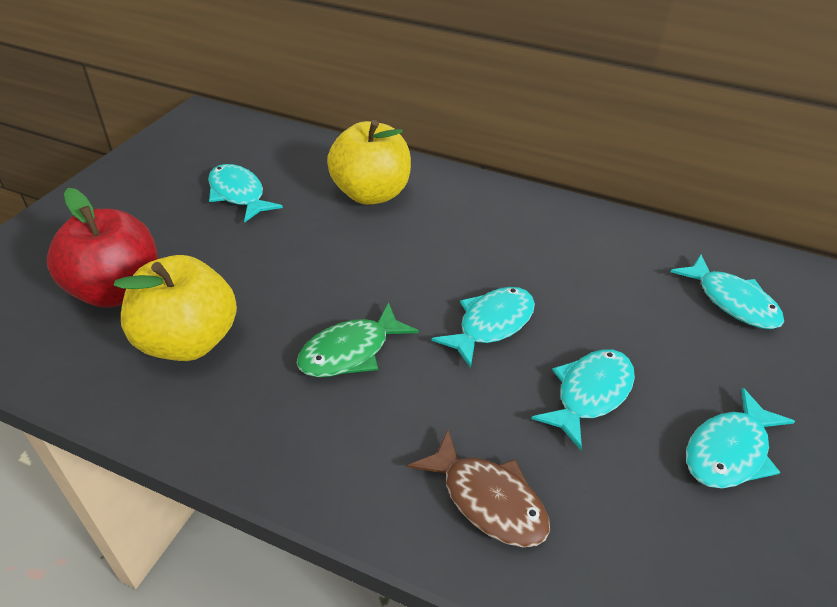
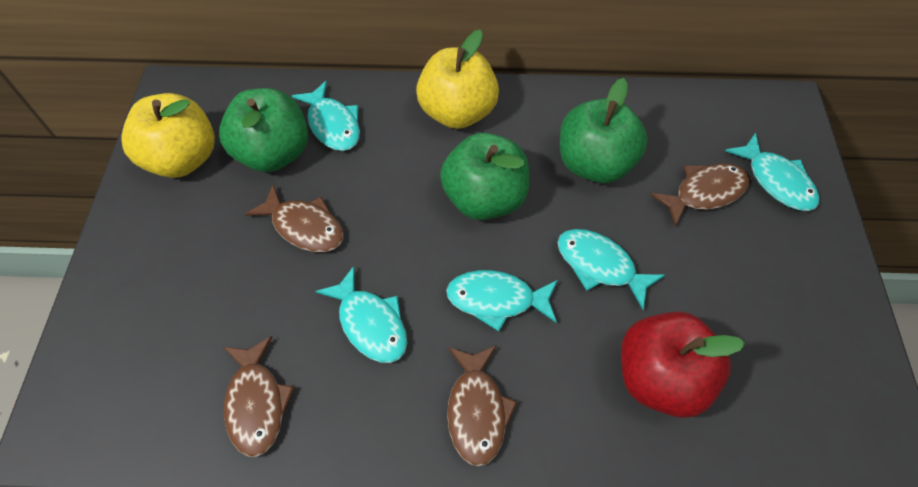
brown fish: 1 -> 4
green apple: 0 -> 3
green fish: 1 -> 0

